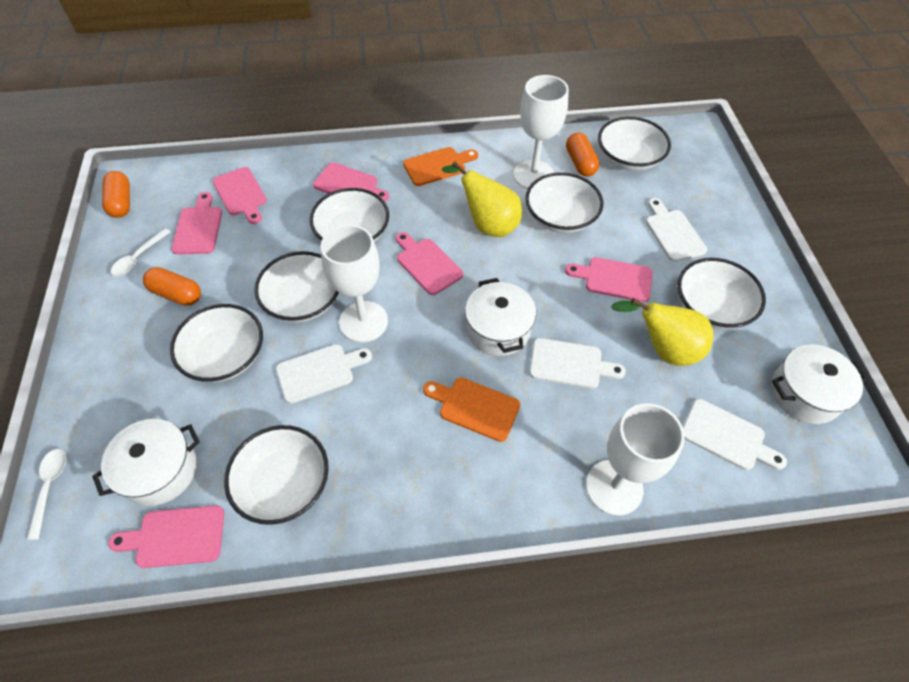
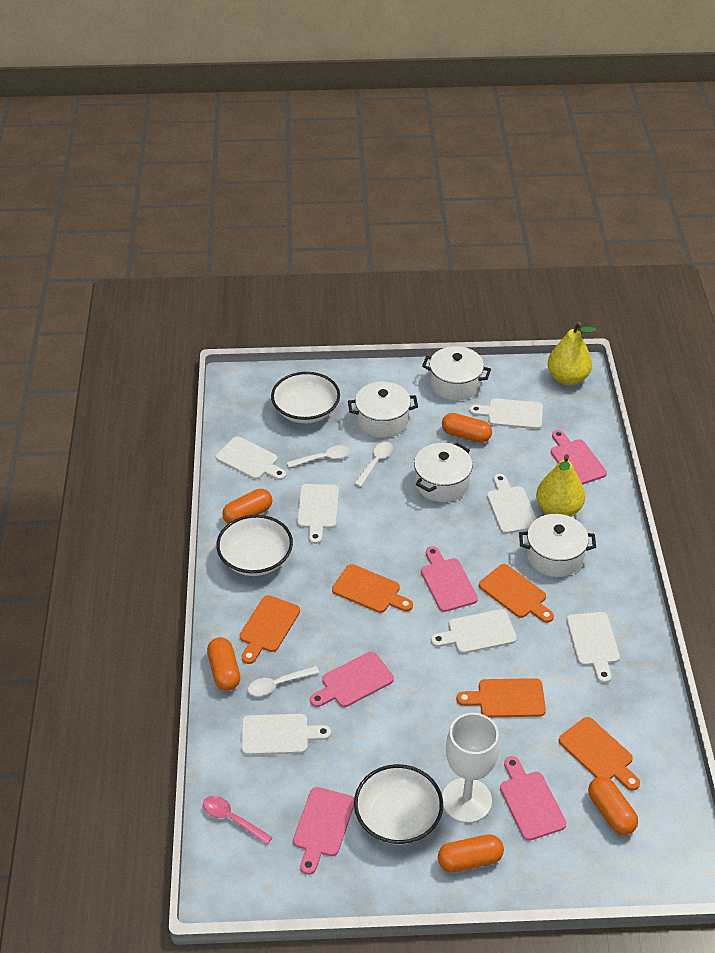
orange capsule: 3 -> 5
orange cutting board: 2 -> 5
pink cutting board: 6 -> 5
pink spoon: 0 -> 1
white bowl: 7 -> 3
white cutting board: 4 -> 7
white goblet: 3 -> 1
white pot: 3 -> 4
white spoon: 2 -> 3

